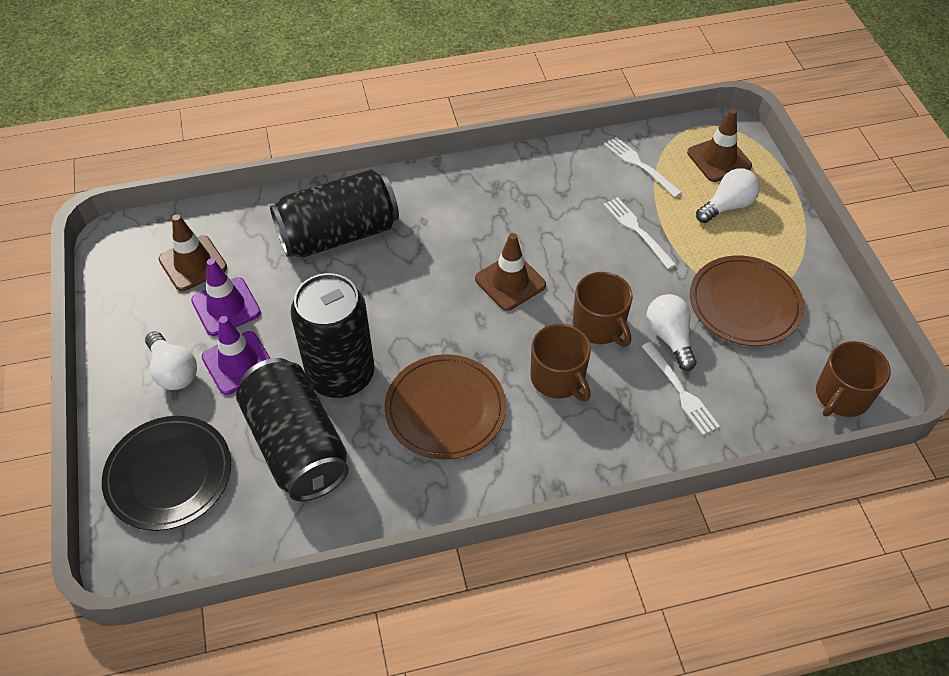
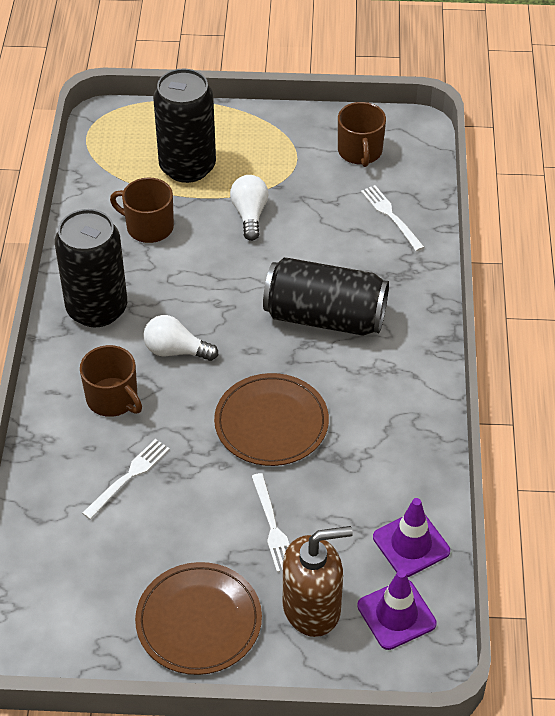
black plate: 1 -> 0
brown soap dispenser: 0 -> 1
brown traffic cone: 3 -> 0
white light bulb: 3 -> 2

